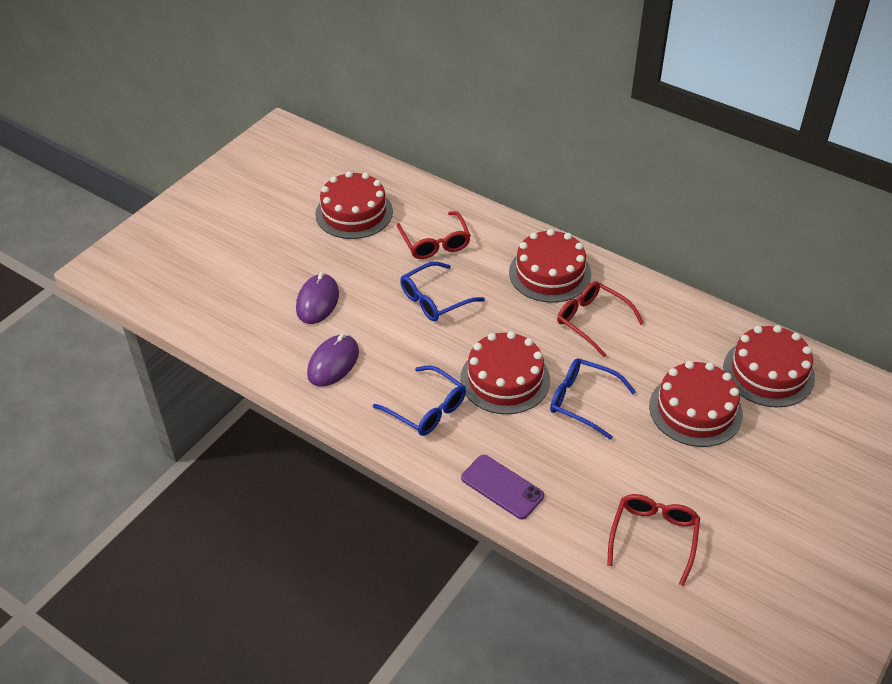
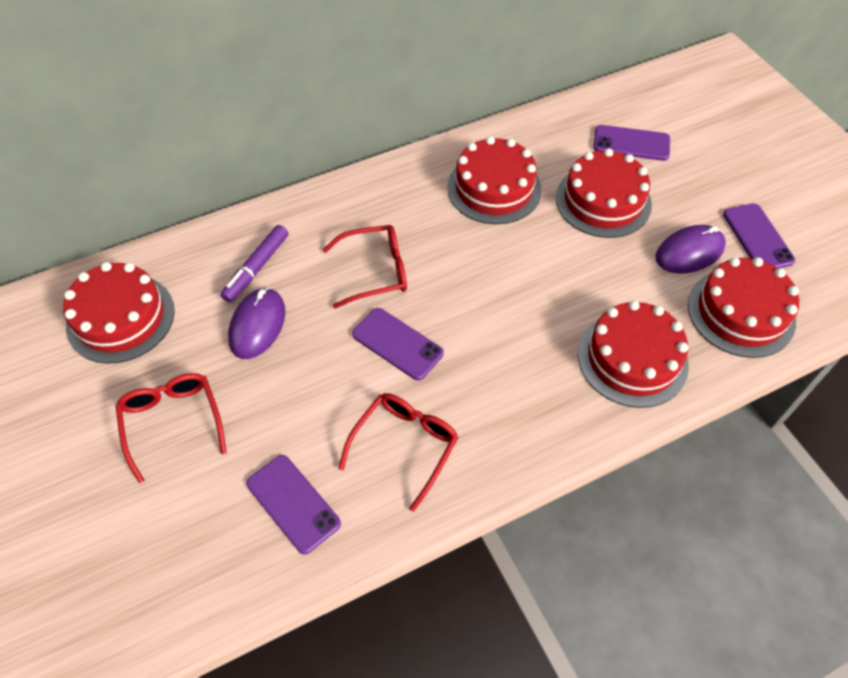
blue glasses: 3 -> 0
purple marker: 0 -> 1
purple phone: 1 -> 4

